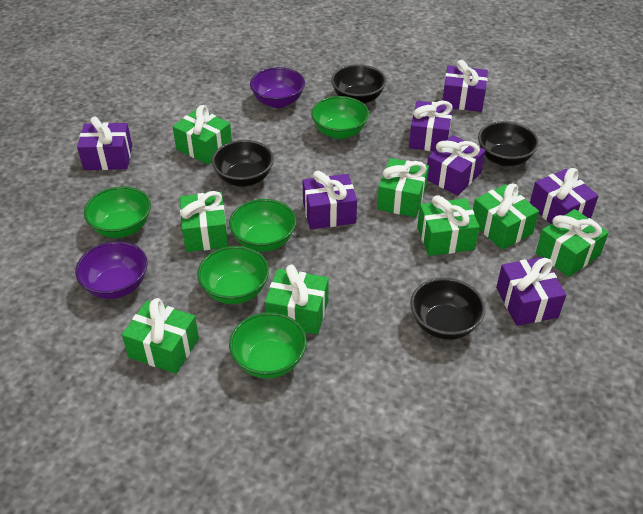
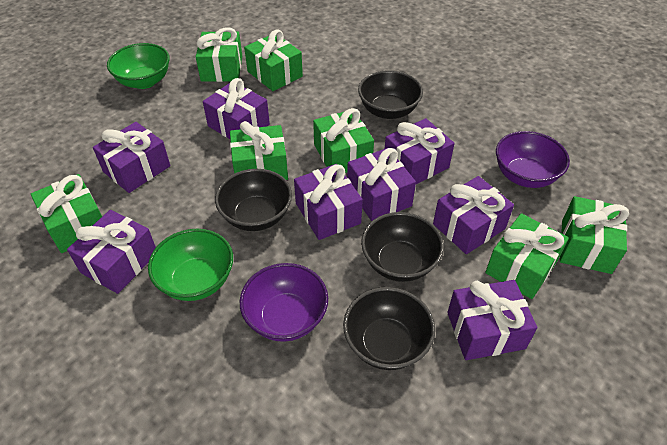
green bowl: 5 -> 2
green gift: 8 -> 7
purple gift: 7 -> 8

